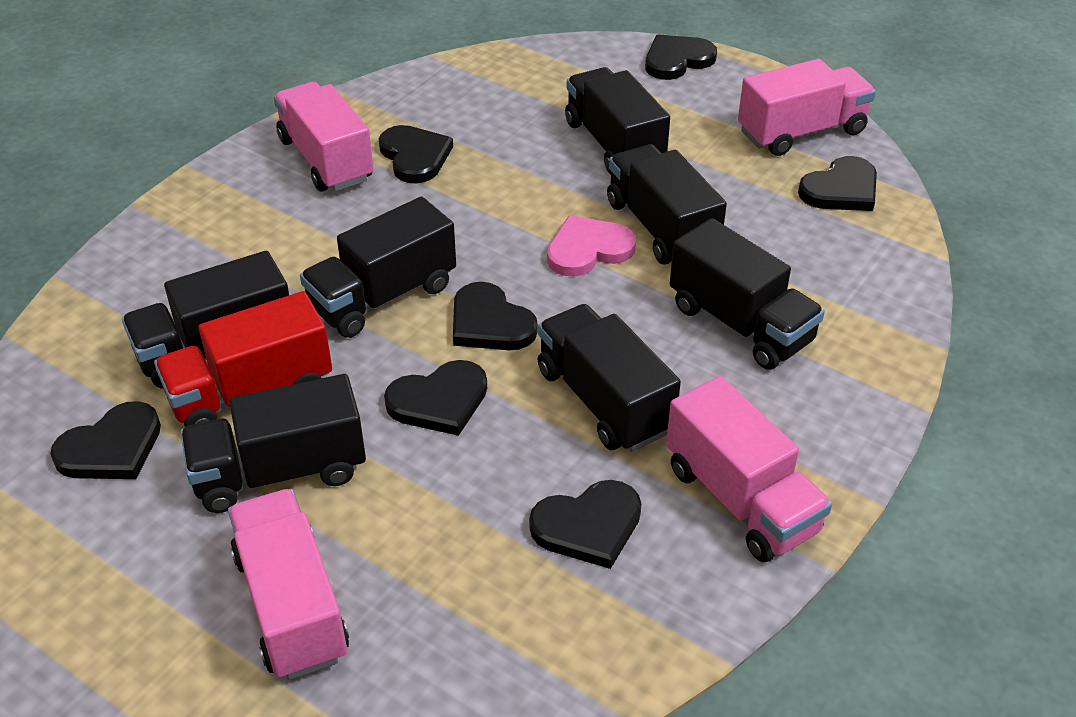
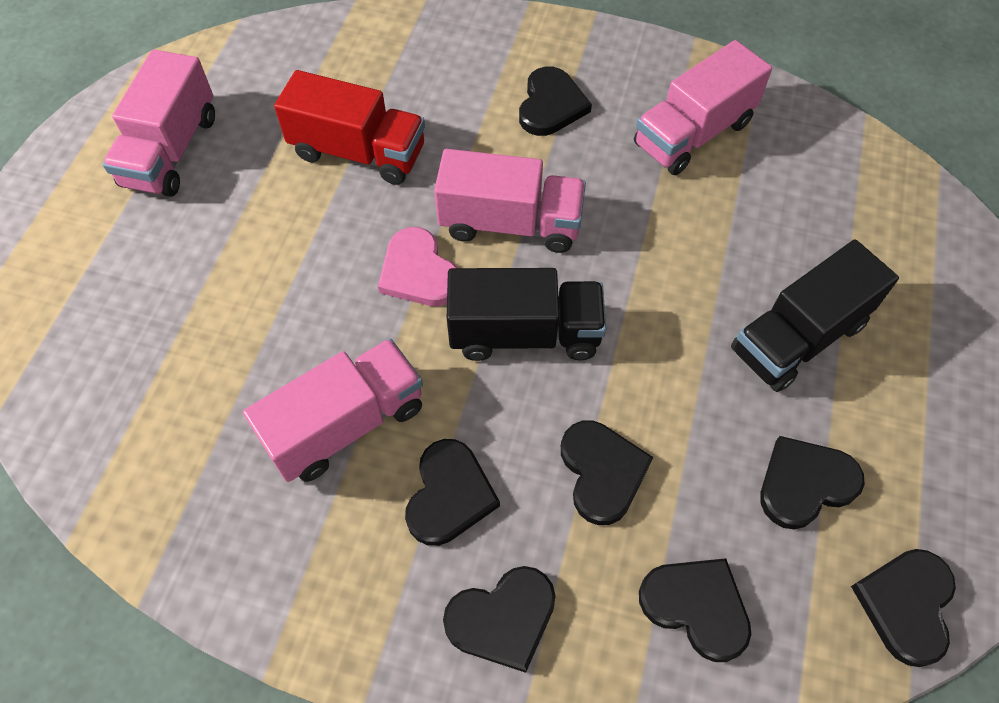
black truck: 7 -> 2

